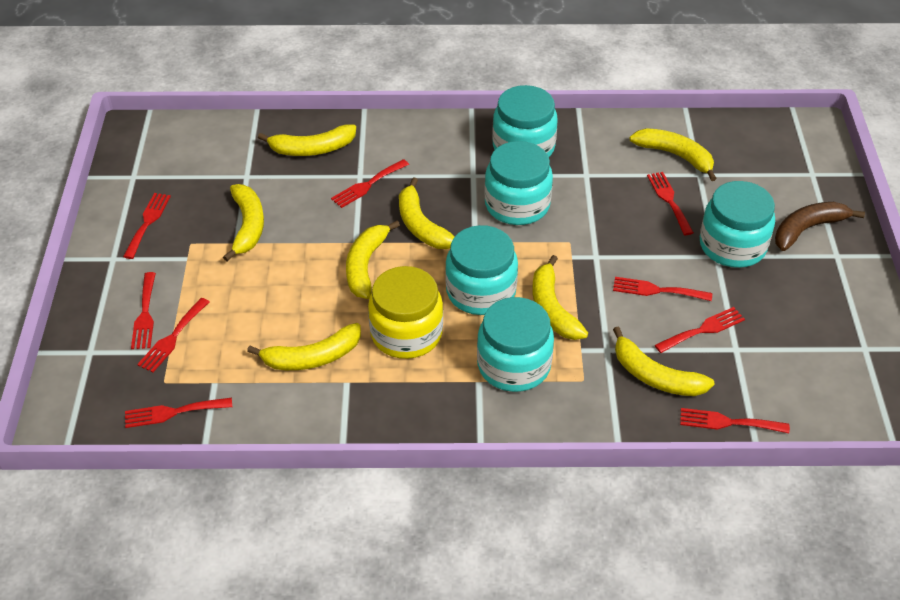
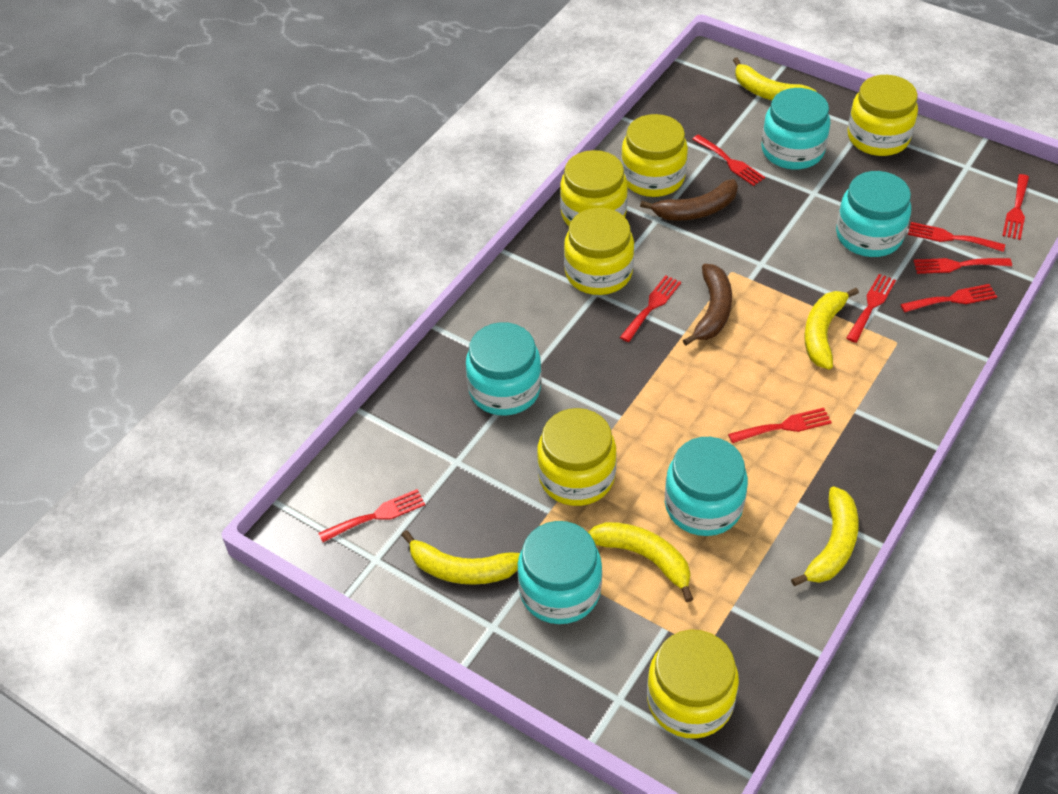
brown banana: 1 -> 2
yellow banana: 8 -> 5
yellow jar: 1 -> 6

